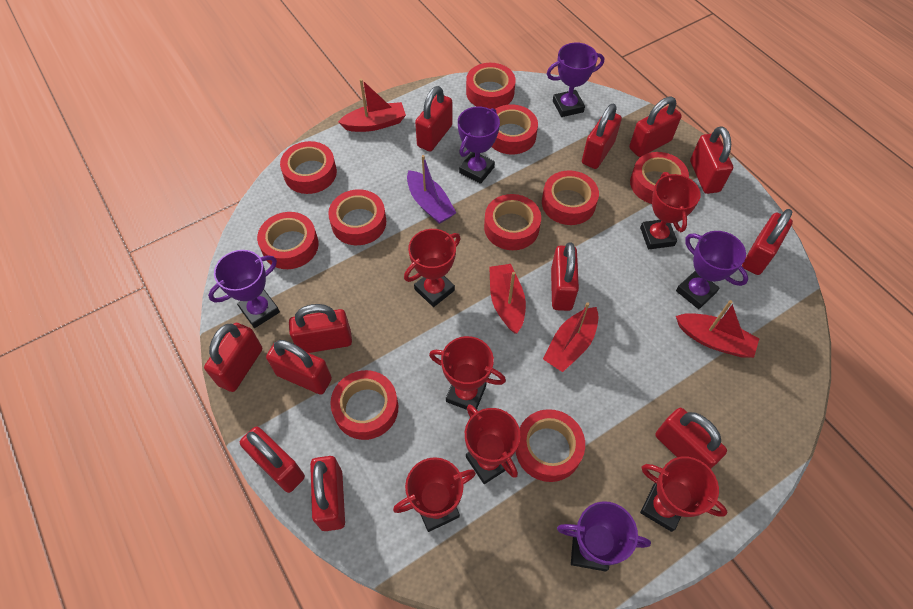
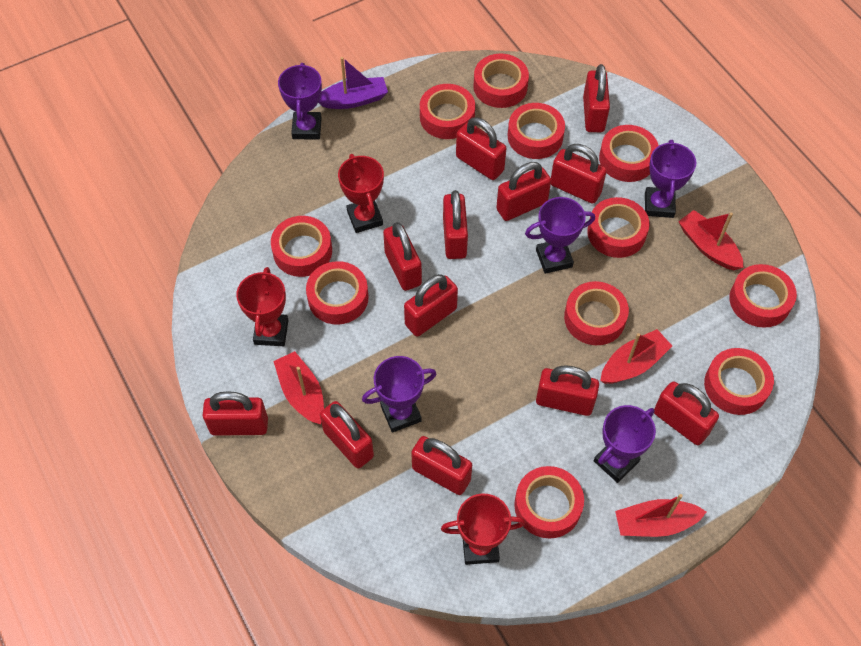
red tape: 10 -> 11
red trophy: 6 -> 3

